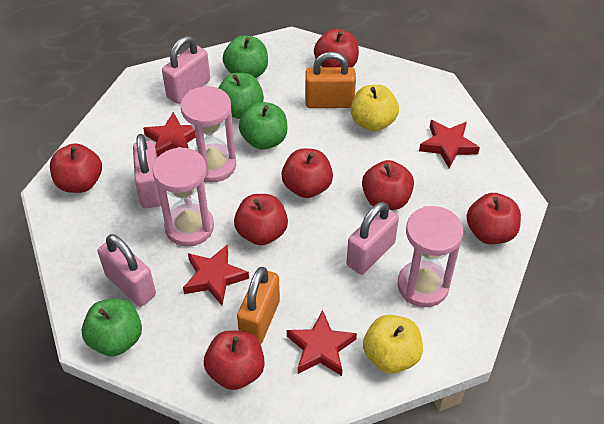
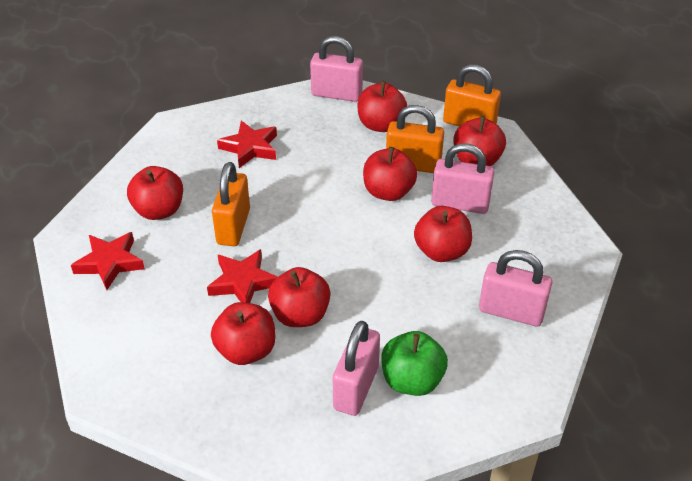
green apple: 4 -> 1
orange padlock: 2 -> 3
pink hourglass: 3 -> 0
red star: 4 -> 3
yellow apple: 2 -> 0

